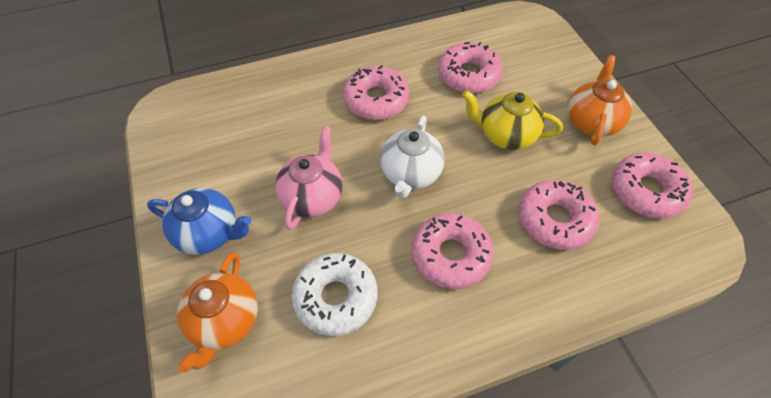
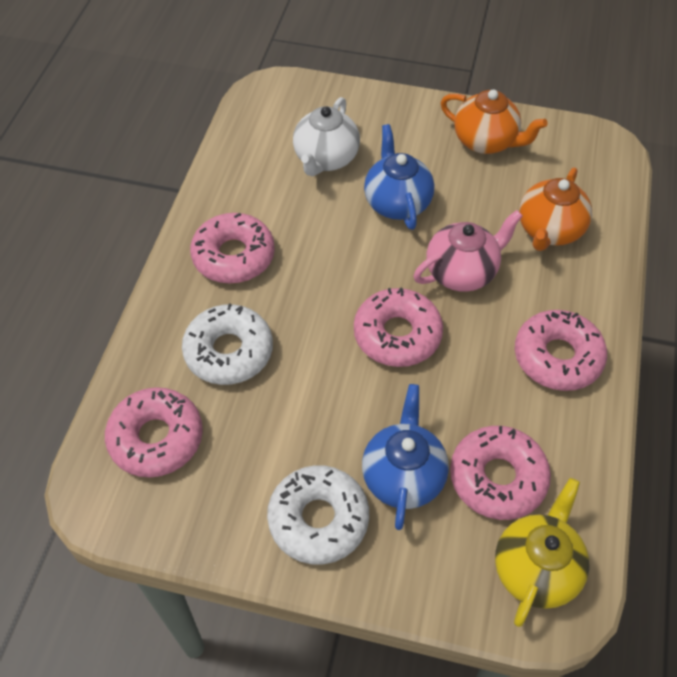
blue teapot: 1 -> 2
white donut: 1 -> 2

